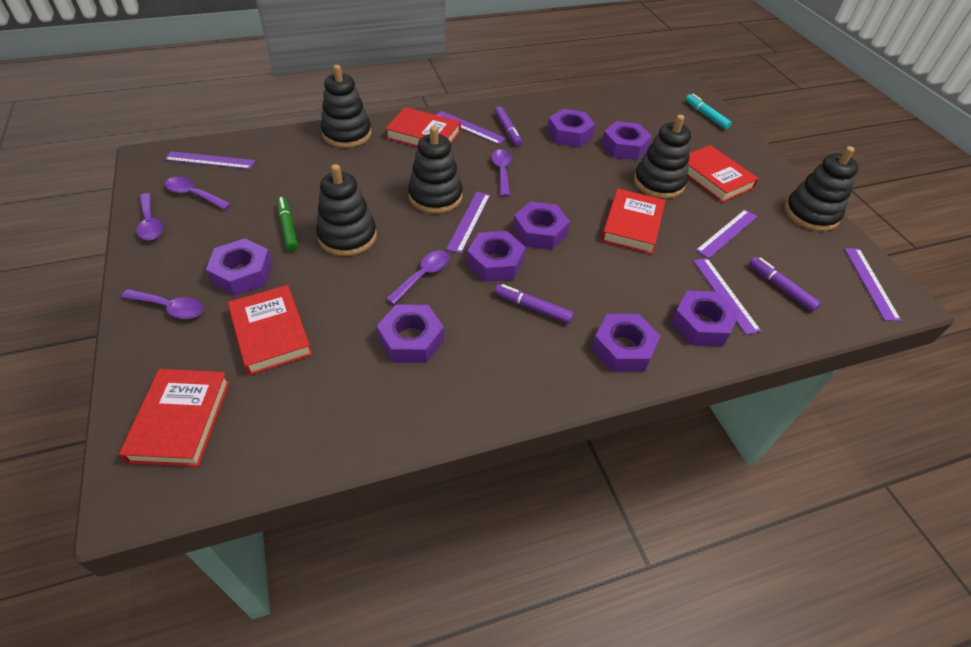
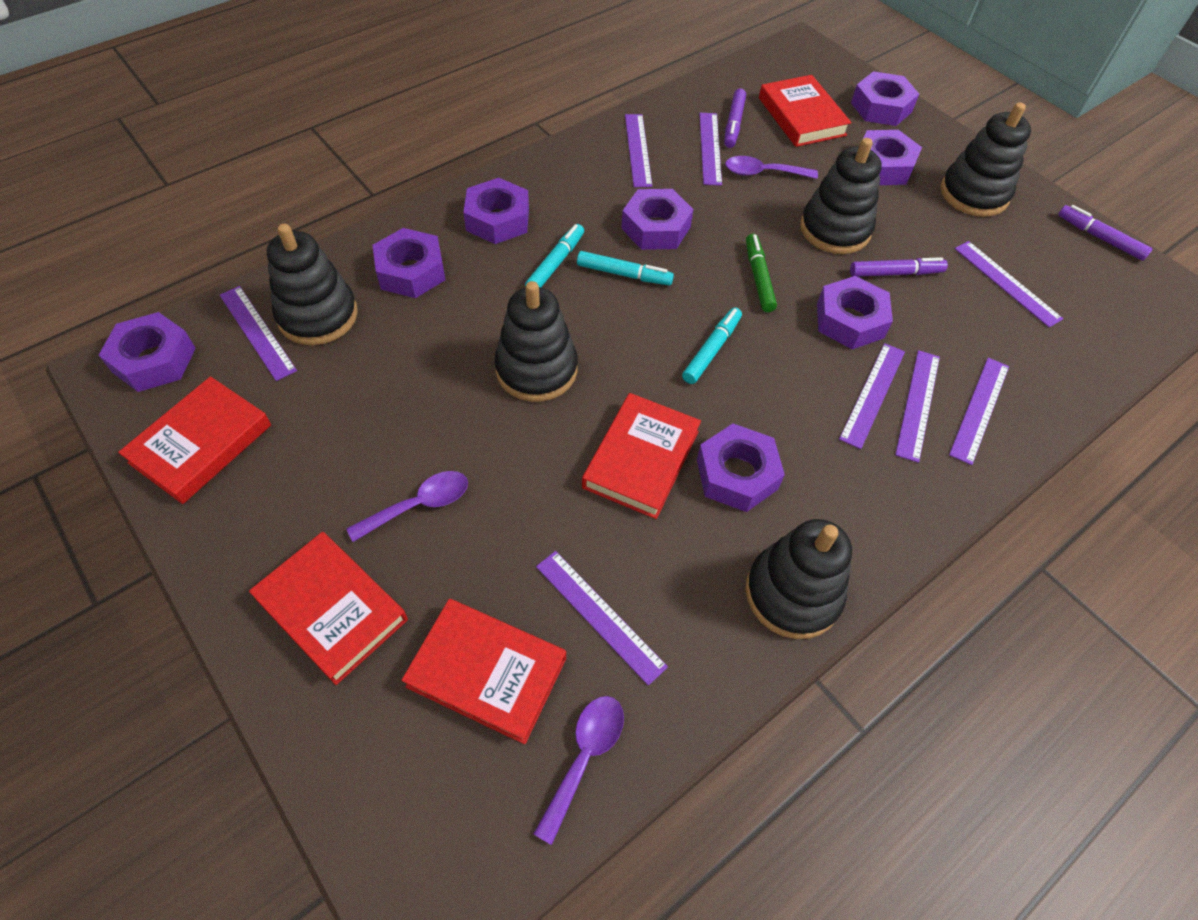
purple ruler: 6 -> 8
purple spoon: 5 -> 3
turquoise marker: 1 -> 3

